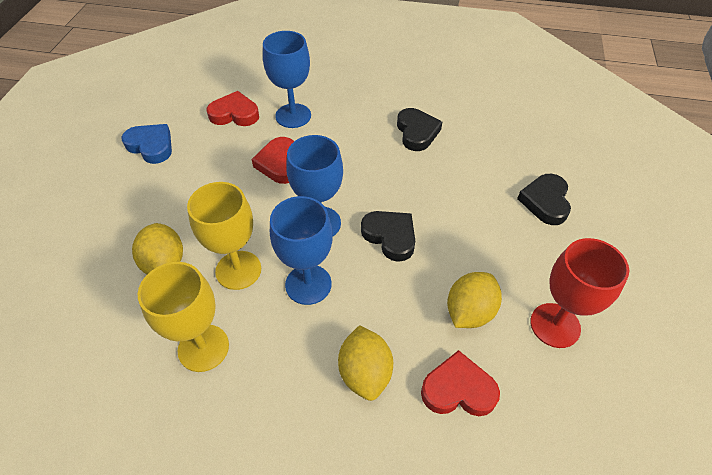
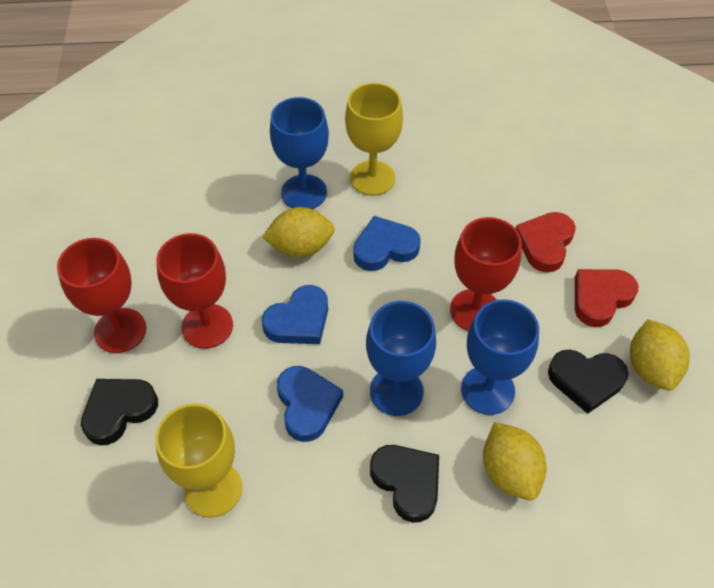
blue heart: 1 -> 3
red goblet: 1 -> 3
red heart: 3 -> 2

